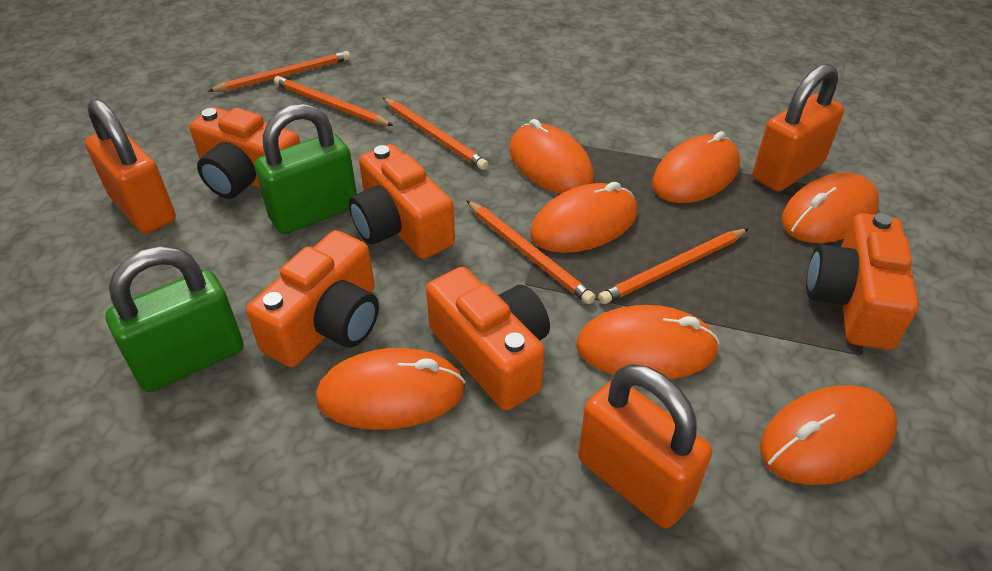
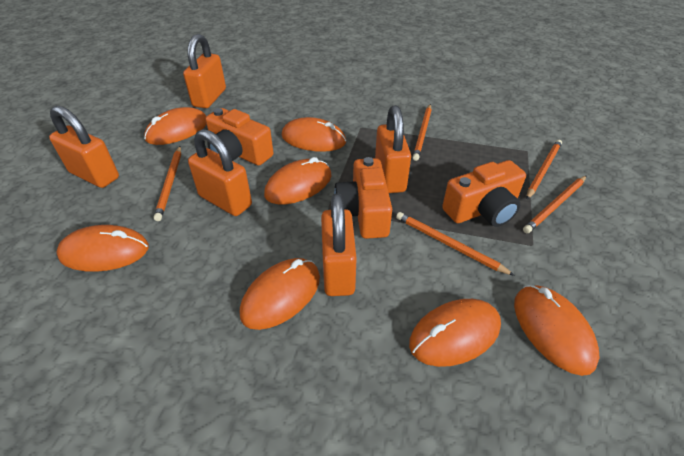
green padlock: 2 -> 0
orange camera: 5 -> 3
orange padlock: 3 -> 5

